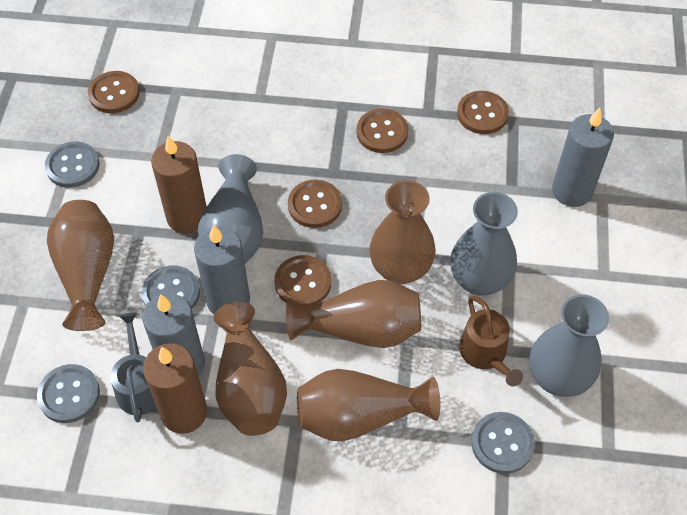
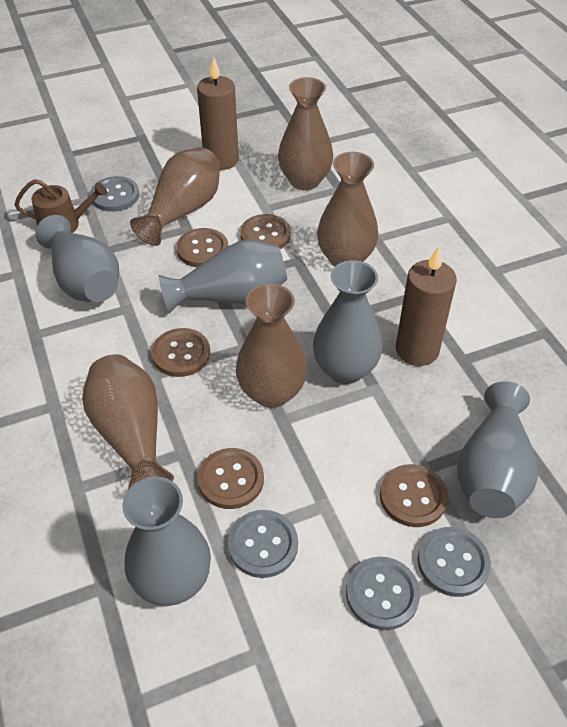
grey candle: 3 -> 0
grey vase: 3 -> 5
grey watering can: 1 -> 0

